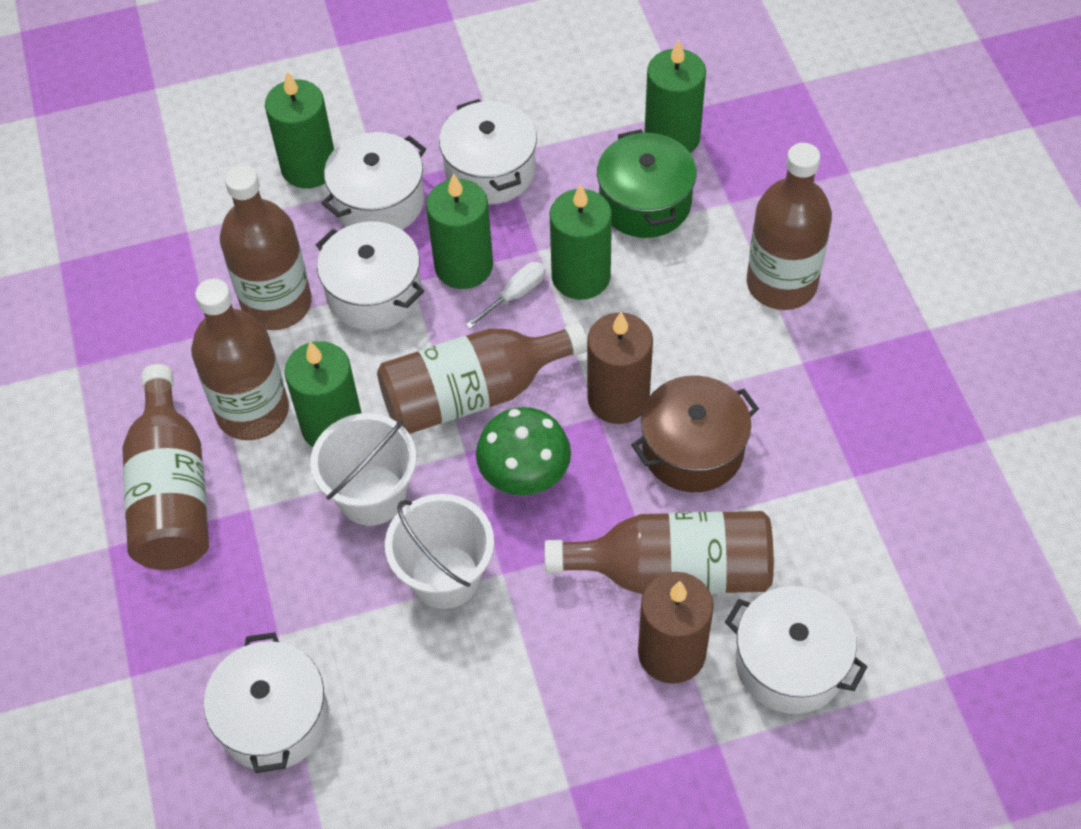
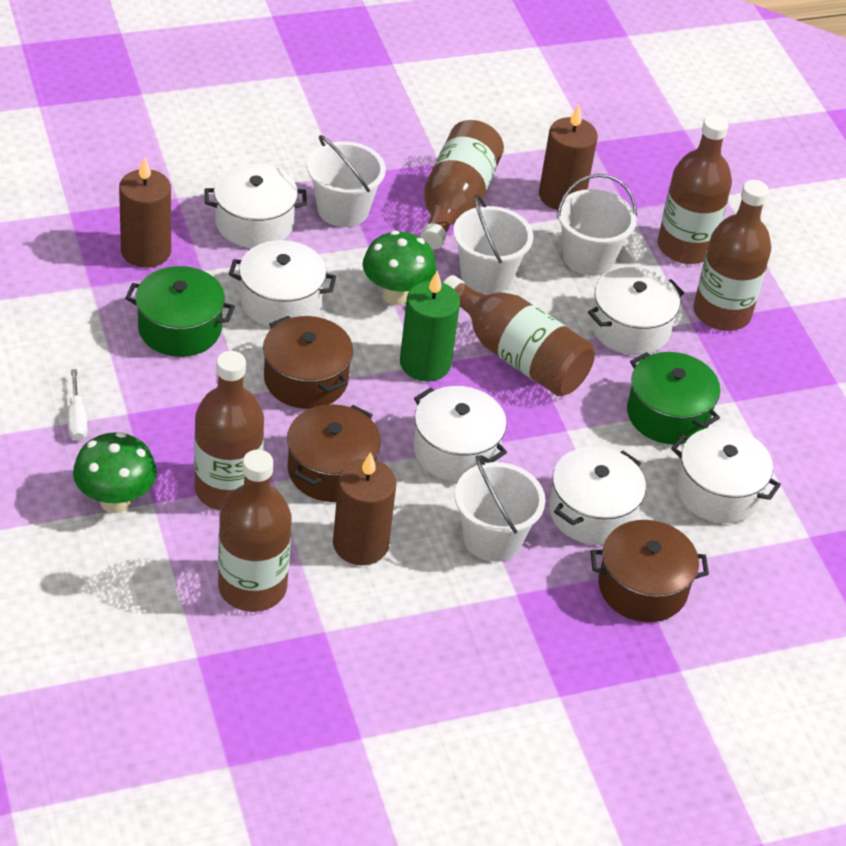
brown candle: 2 -> 3
brown pot: 1 -> 3
green candle: 5 -> 1
green mushroom: 1 -> 2
green pot: 1 -> 2
white bucket: 2 -> 4
white pot: 5 -> 6

